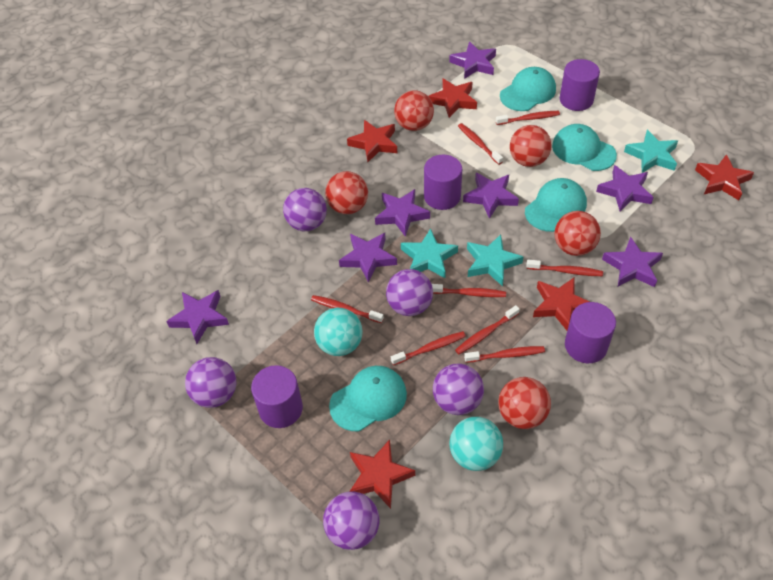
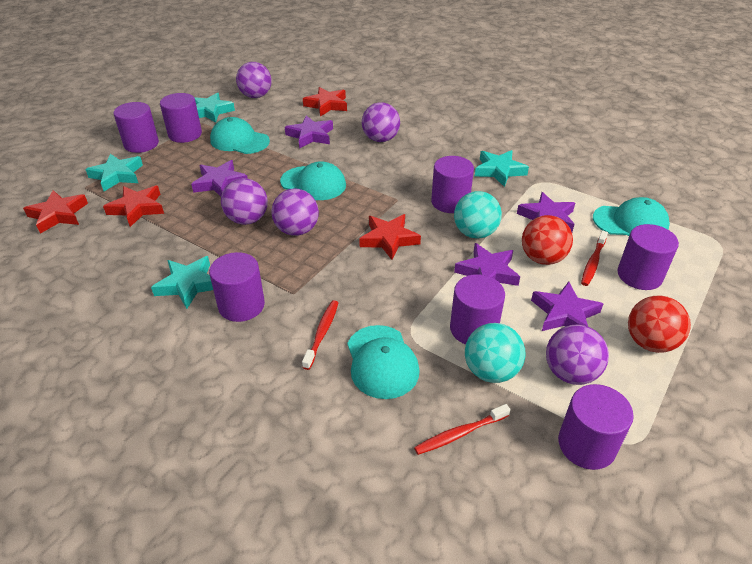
purple cylinder: 4 -> 7
purple star: 7 -> 5
red ball: 5 -> 2
red star: 5 -> 4
red toothbrush: 8 -> 3
turquoise star: 3 -> 4

